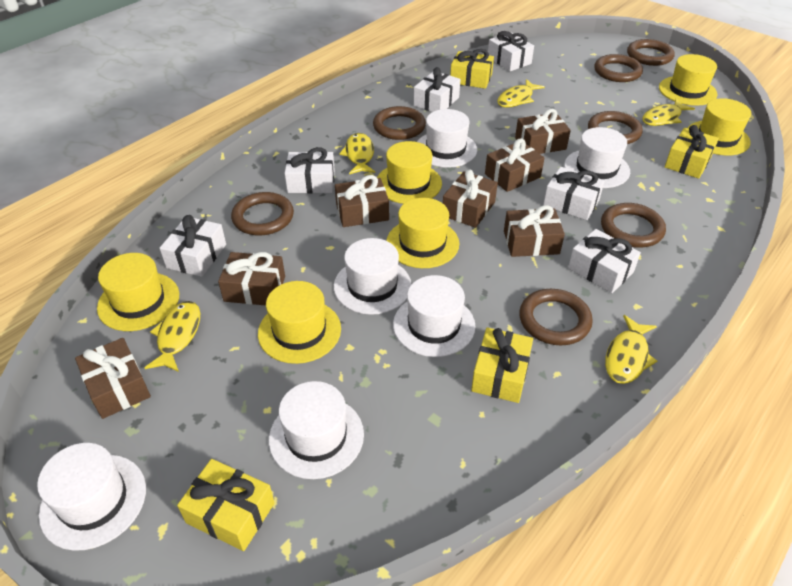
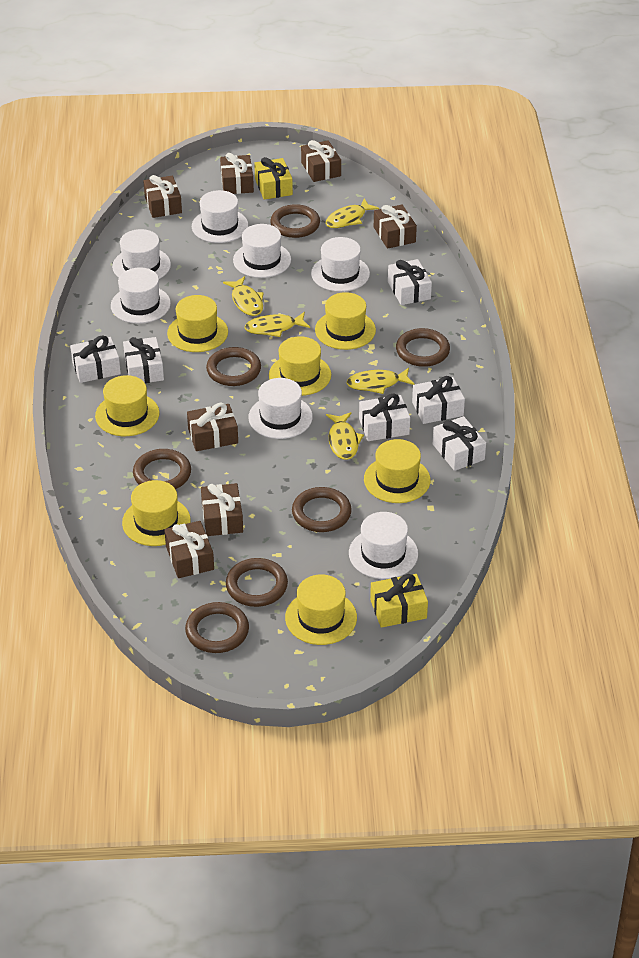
white hat: 6 -> 7
yellow gift: 4 -> 2
yellow hat: 6 -> 7

